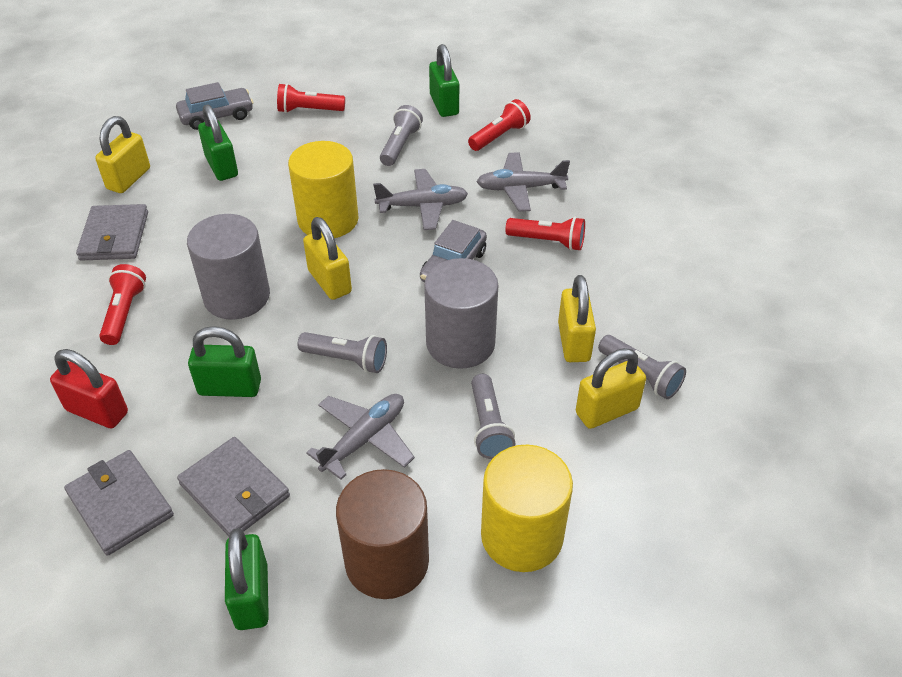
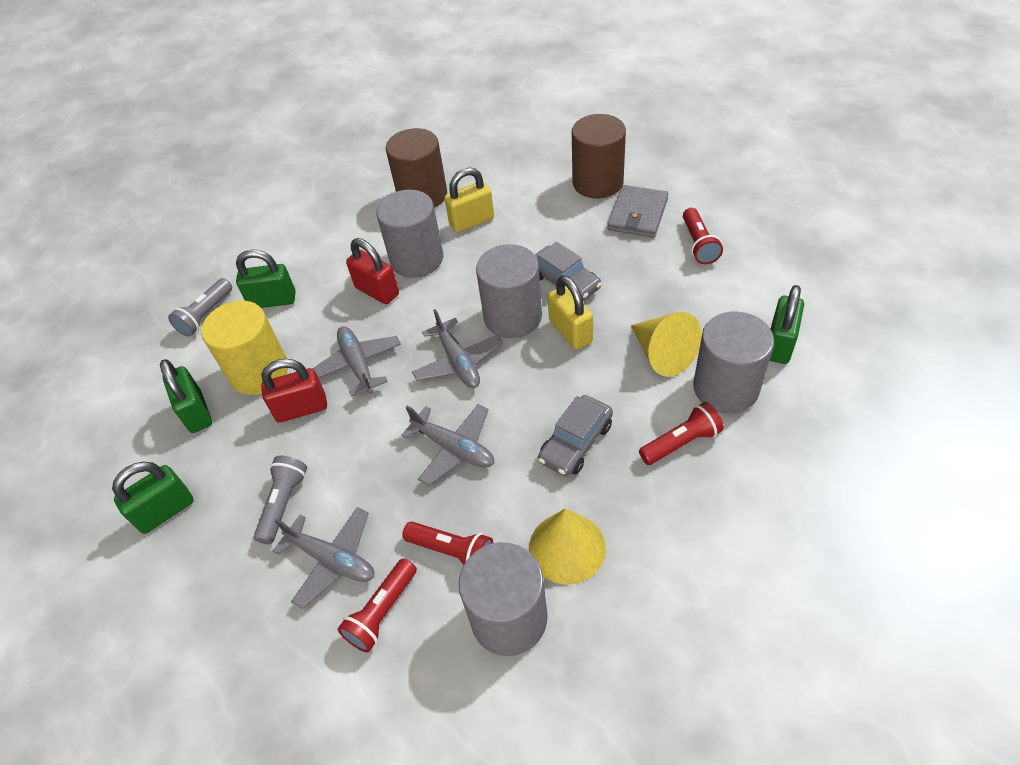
brown cylinder: 1 -> 2
grey cylinder: 2 -> 4
grey flashlight: 4 -> 2
grey plane: 3 -> 4
grey wallet: 3 -> 1
red padlock: 1 -> 2
yellow cone: 0 -> 2
yellow cylinder: 2 -> 1
yellow padlock: 4 -> 2

